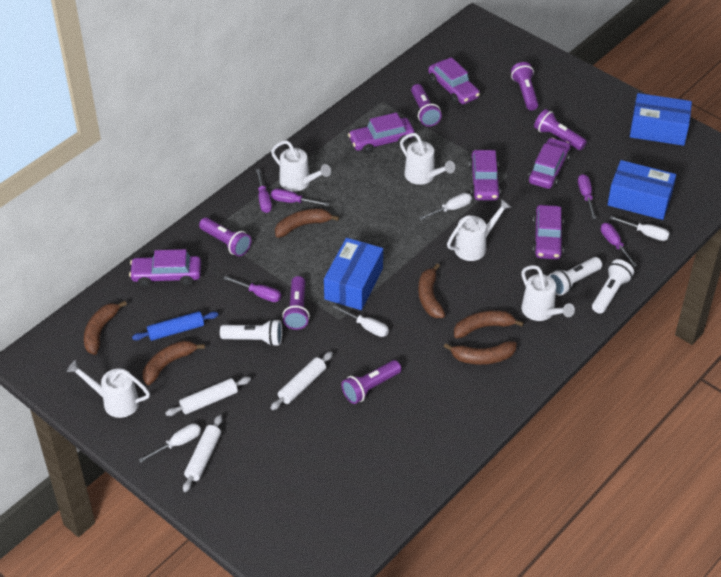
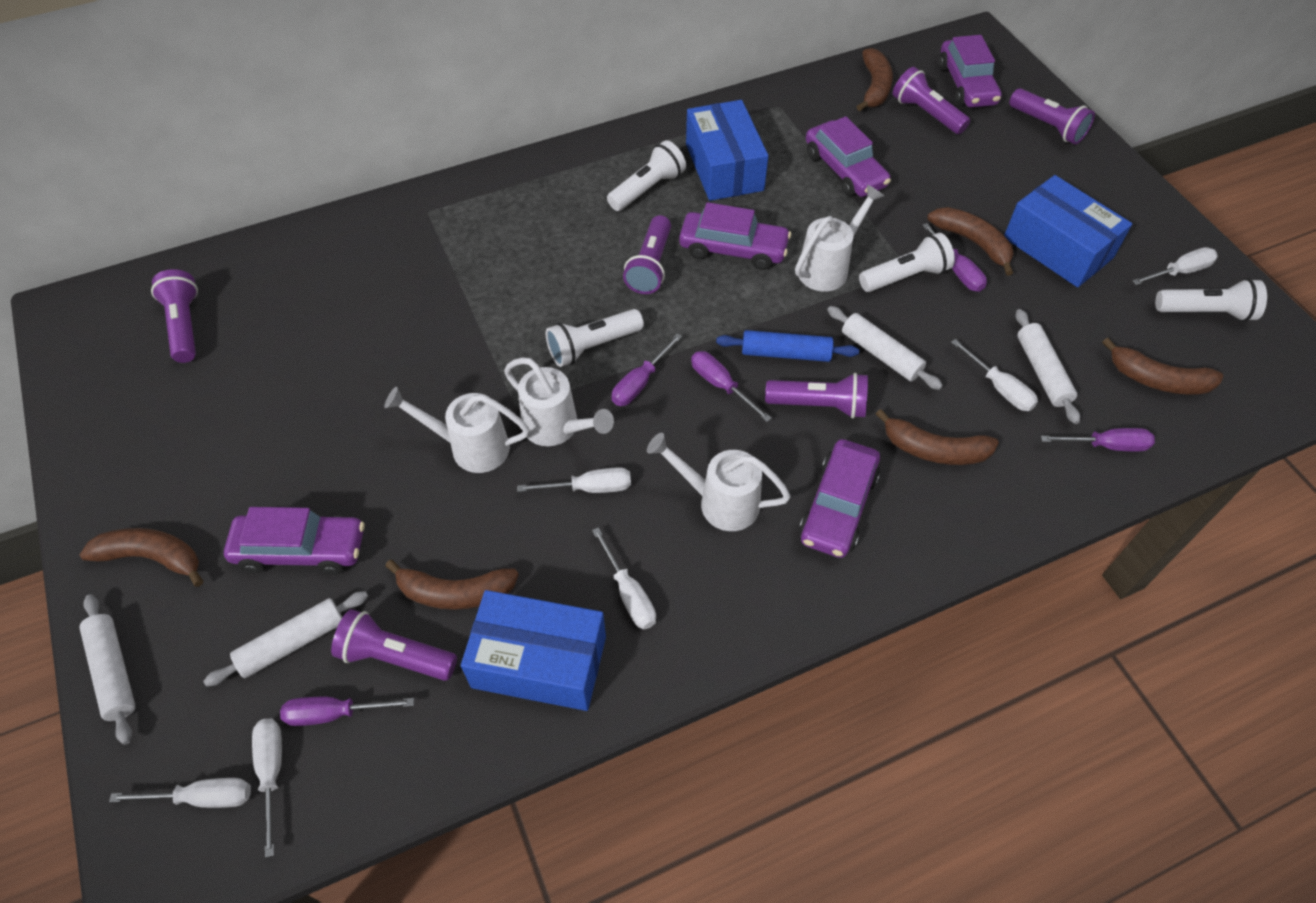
purple car: 6 -> 5
white flashlight: 3 -> 4
white rolling pin: 3 -> 4
white screwdriver: 4 -> 6
white watering can: 5 -> 4

